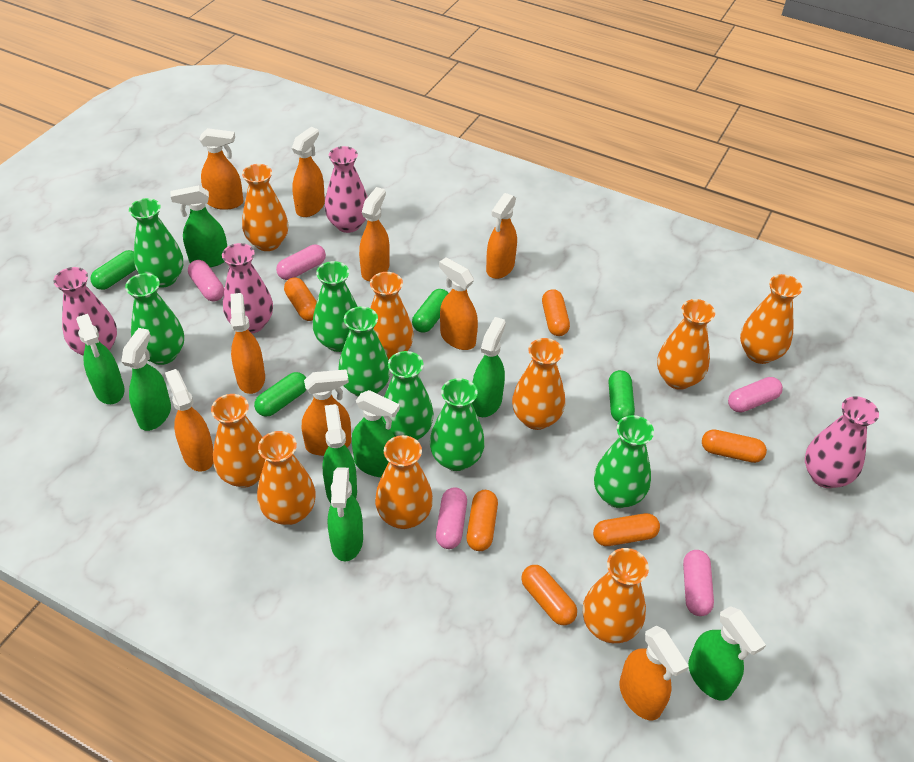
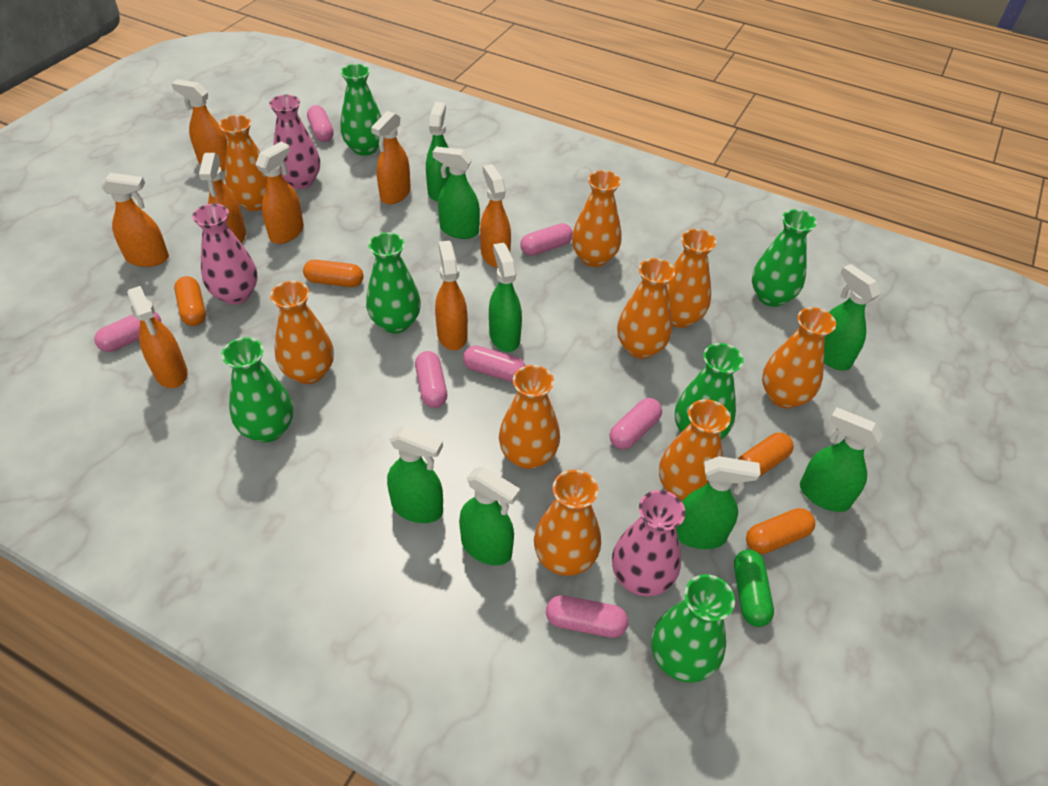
green capsule: 4 -> 1
green vase: 7 -> 6
orange capsule: 6 -> 4
orange spray bottle: 9 -> 8
pink capsule: 5 -> 7
pink vase: 4 -> 3

